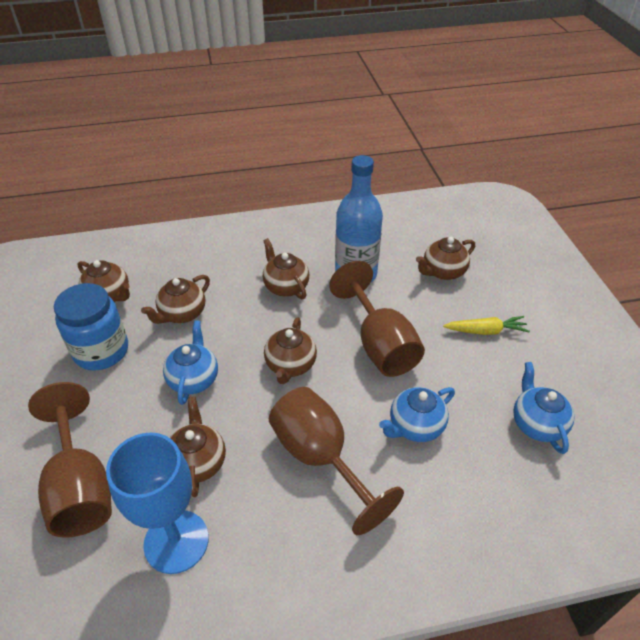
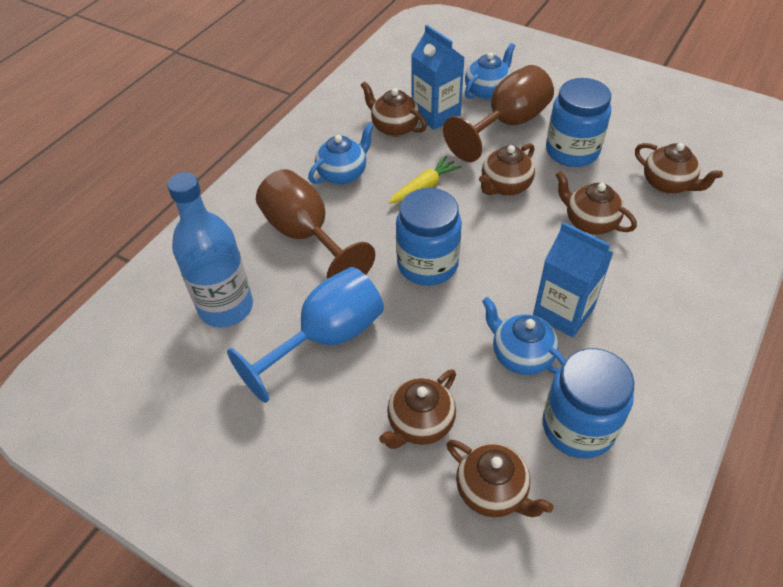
blue carton: 0 -> 2
blue jar: 1 -> 3
brown goblet: 3 -> 2

